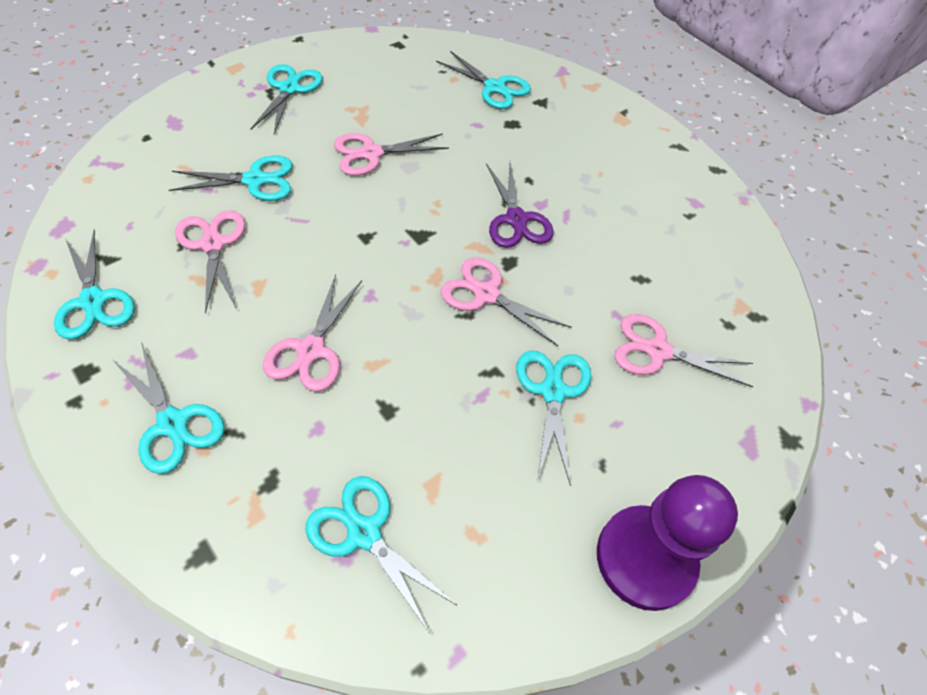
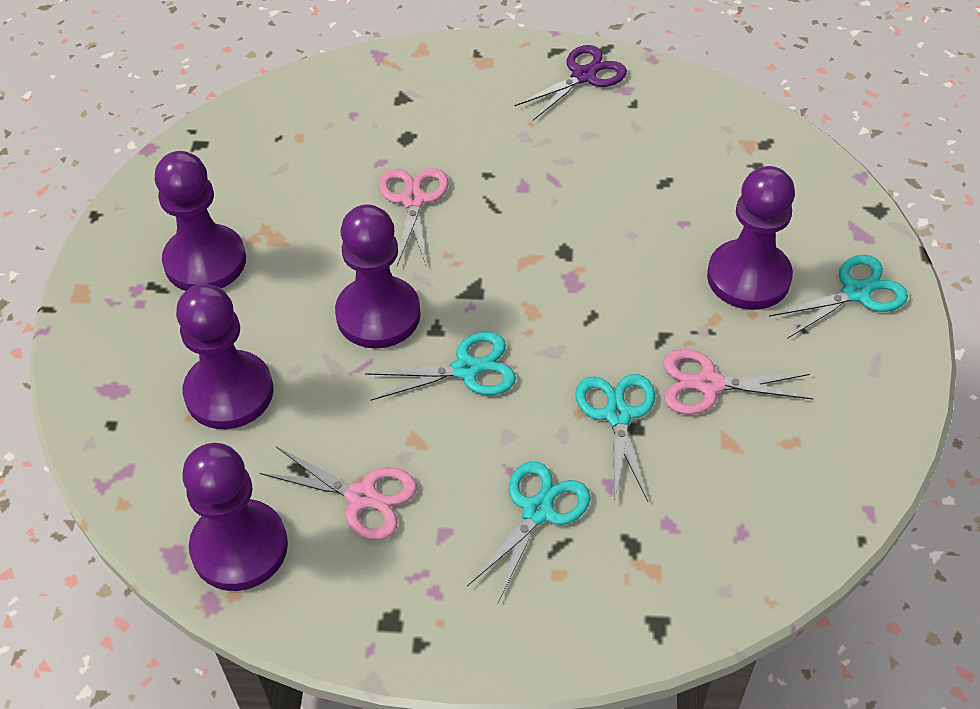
pink scissors: 5 -> 3
purple pawn: 1 -> 5
turquoise scissors: 7 -> 4

